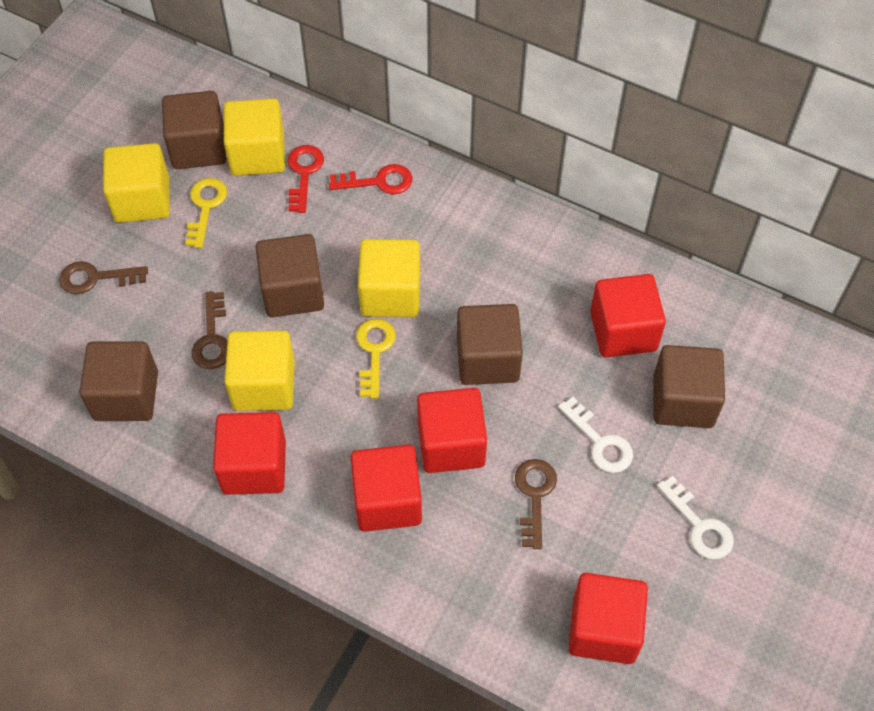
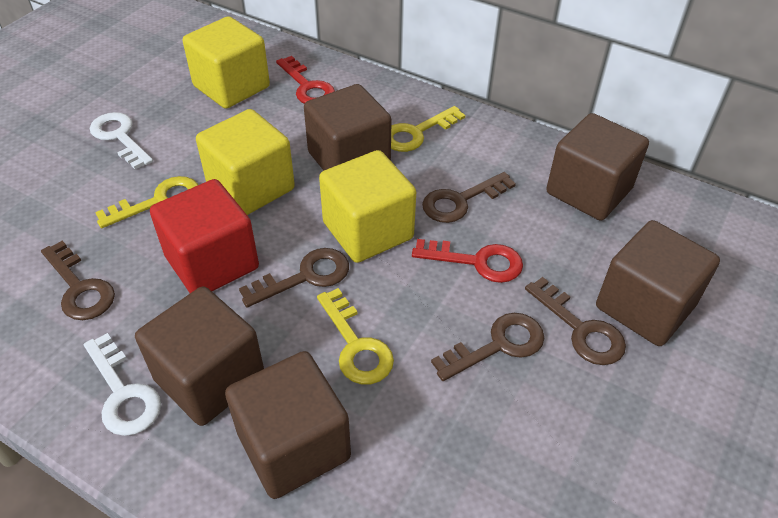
brown key: 3 -> 5
red cube: 5 -> 1
yellow cube: 4 -> 3
yellow key: 2 -> 3

